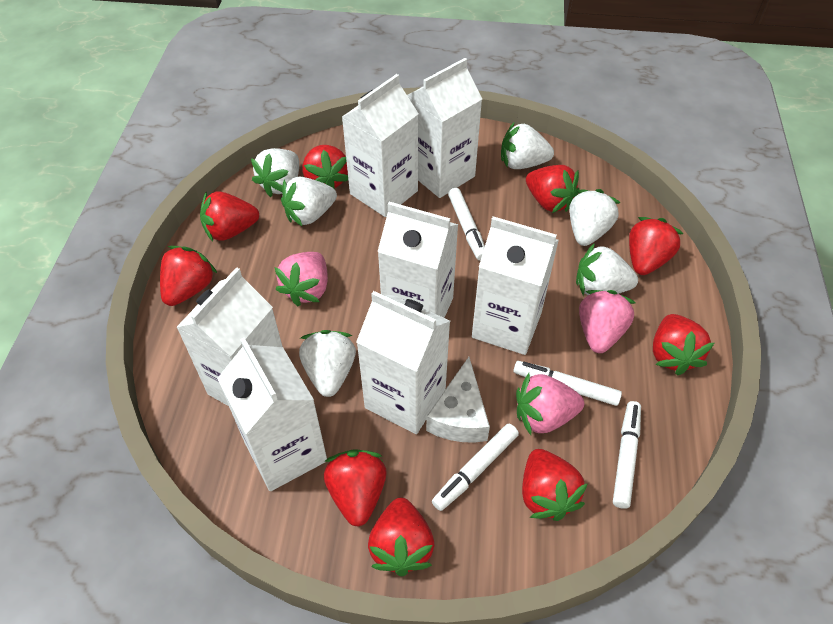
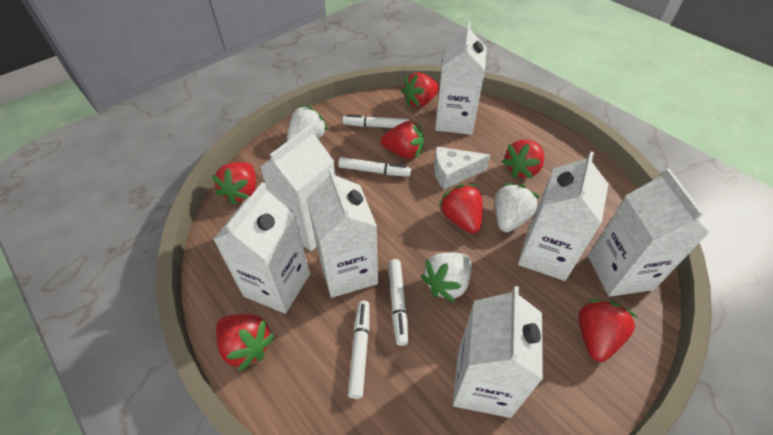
pink strawberry: 3 -> 0
red strawberry: 9 -> 7
white strawberry: 6 -> 3

